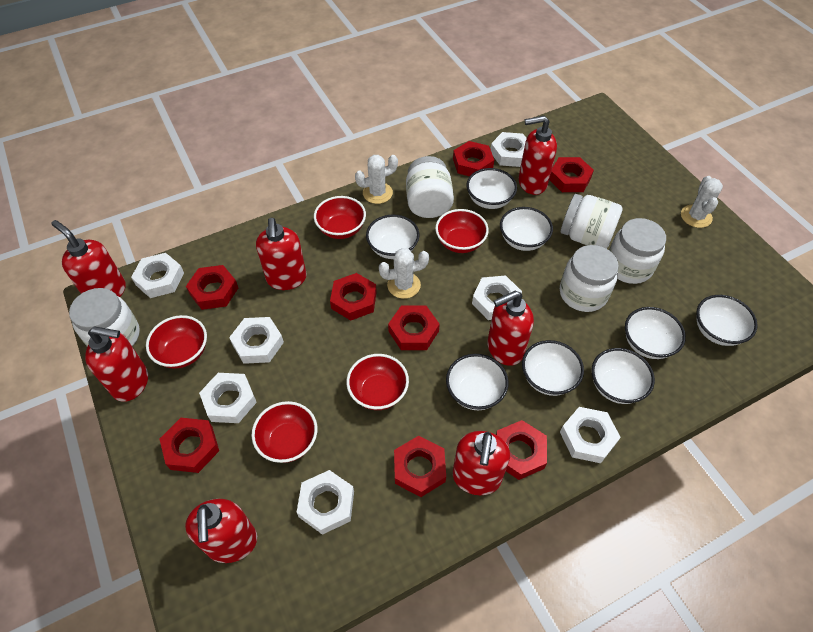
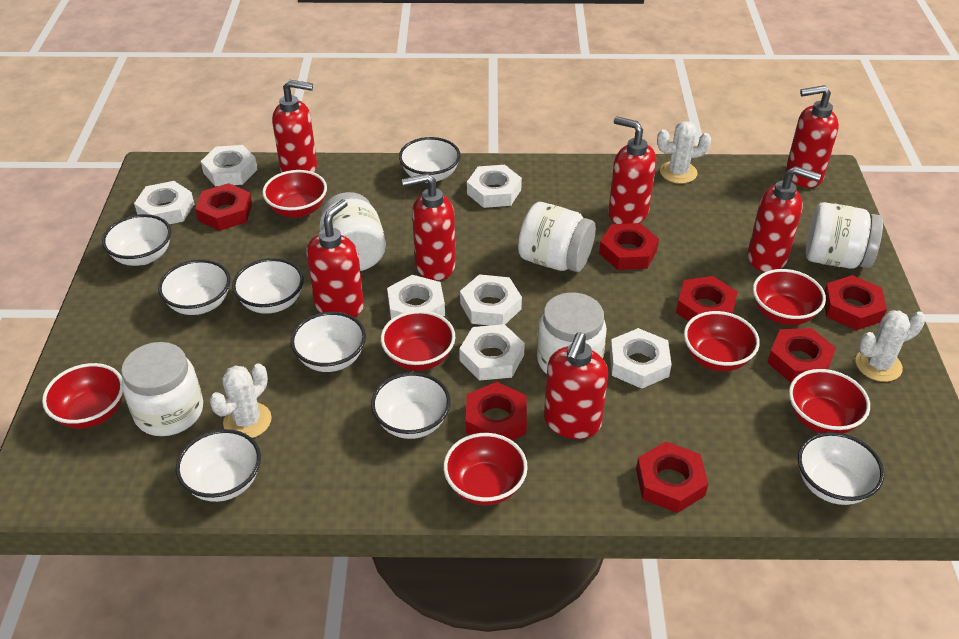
red bowl: 5 -> 7
red nut: 8 -> 7

